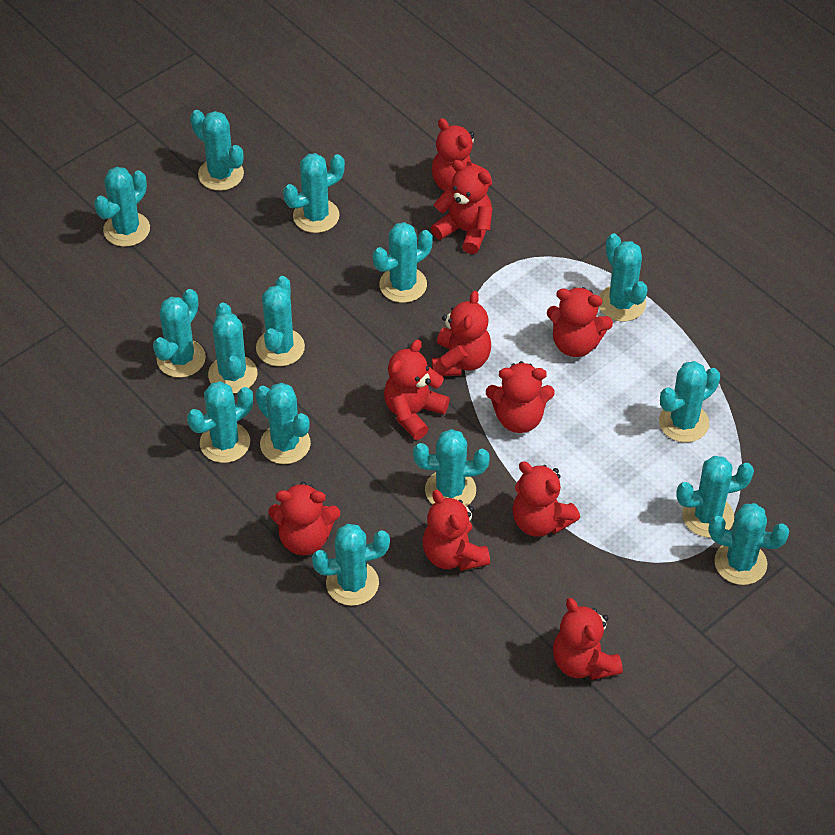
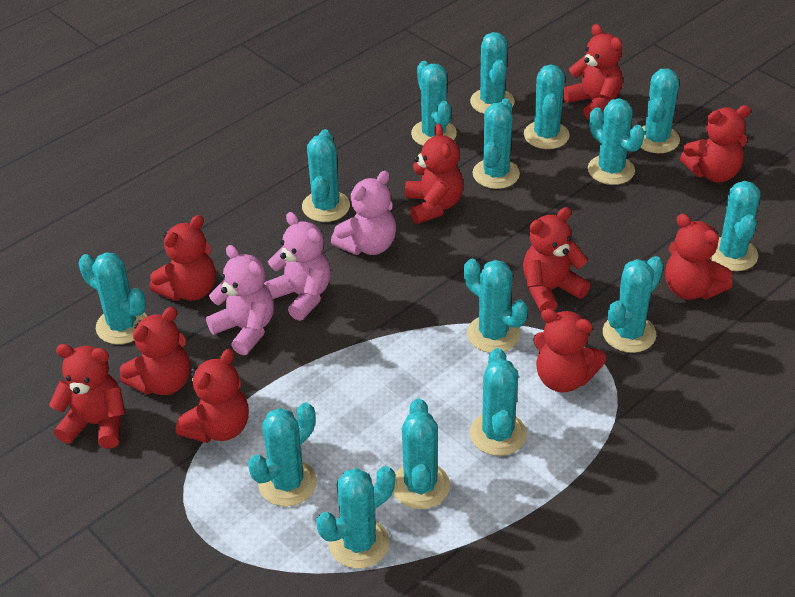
pink teddy bear: 0 -> 3

